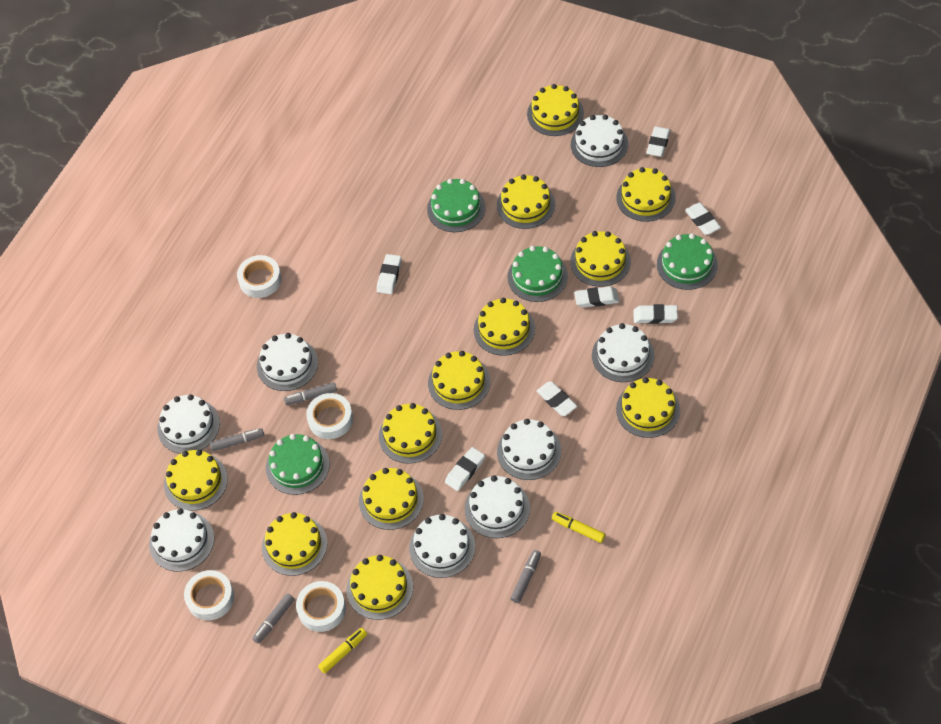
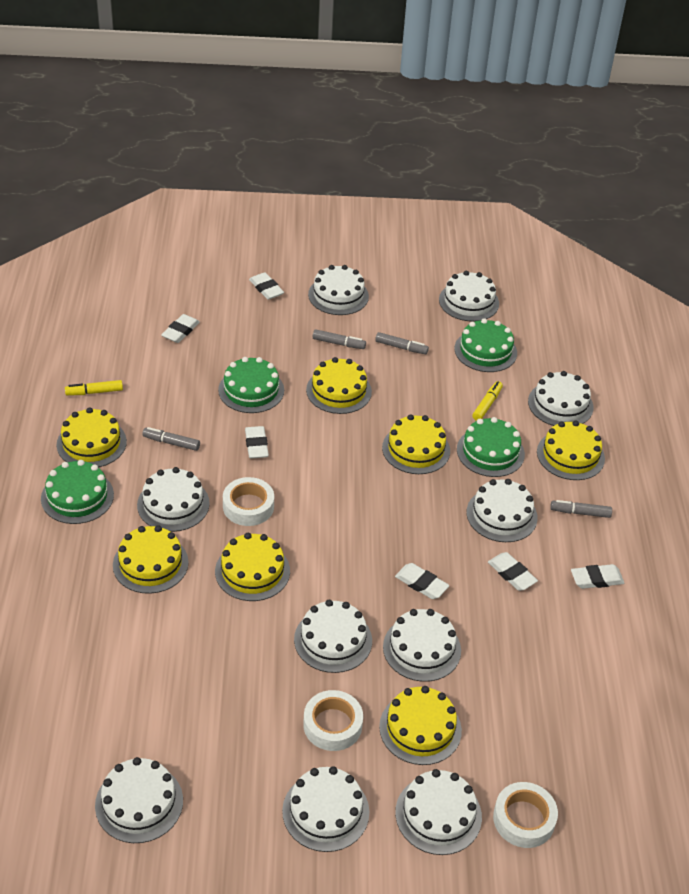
white cake: 8 -> 10
white eraser: 7 -> 6
white tape: 4 -> 3
yellow cake: 12 -> 7

